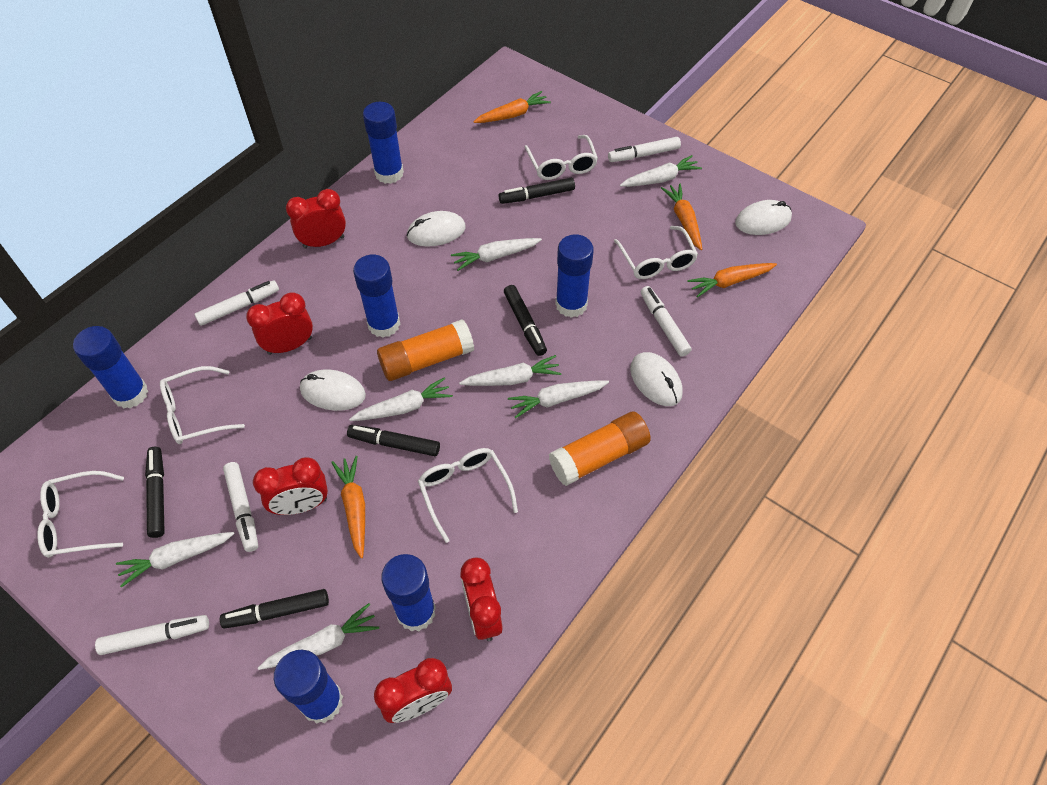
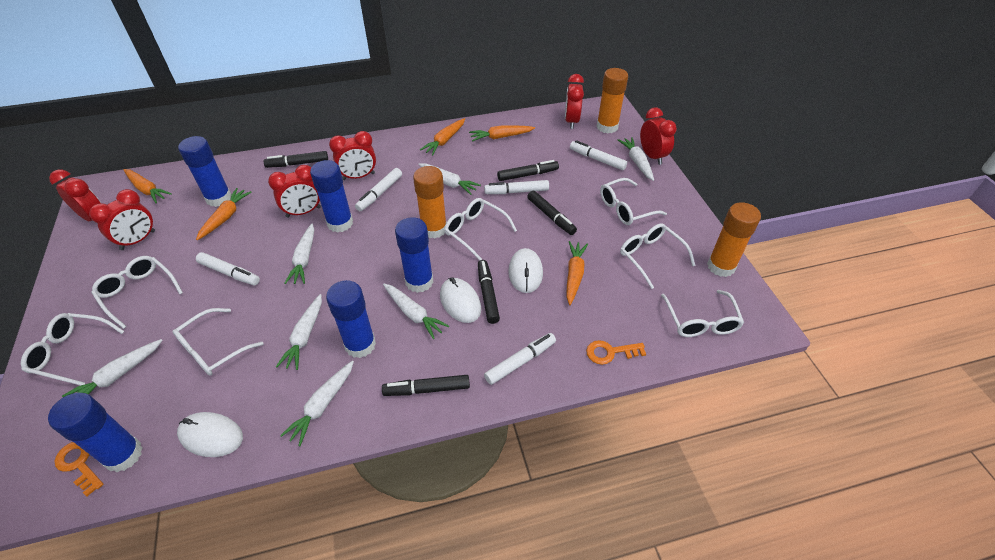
blue glue stick: 6 -> 5
orange carrot: 4 -> 5
orange glue stick: 2 -> 3
orange key: 0 -> 2
red clock: 5 -> 6
white glasses: 5 -> 7
white mouse: 4 -> 3

